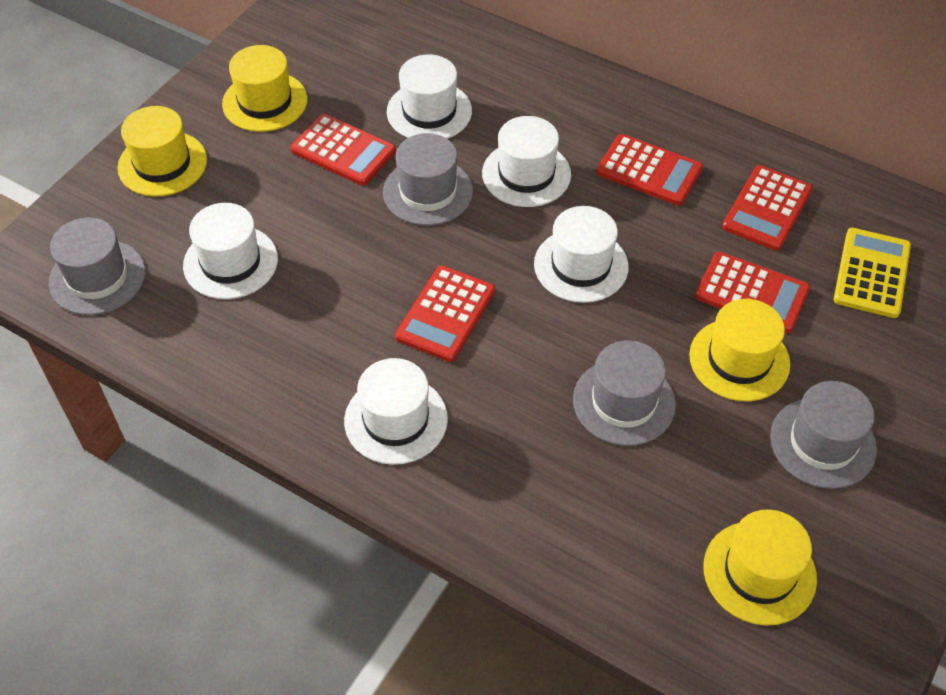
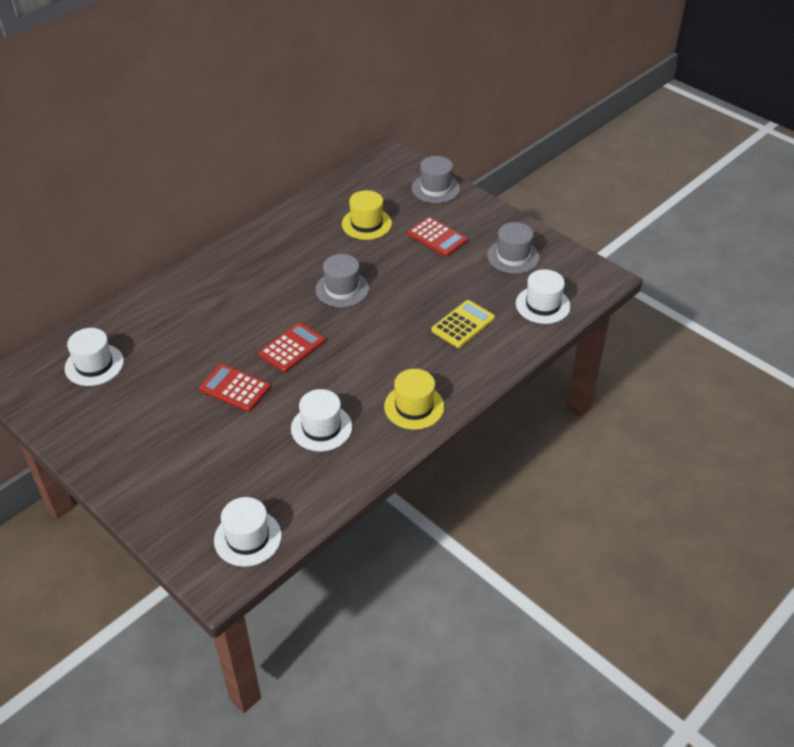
grey hat: 4 -> 3
red calculator: 5 -> 3
white hat: 5 -> 4
yellow hat: 4 -> 2

